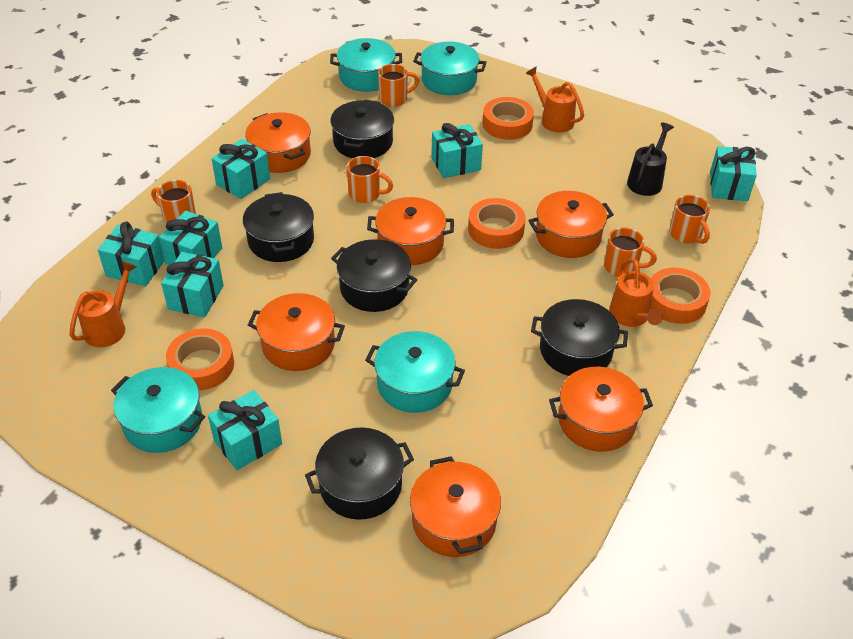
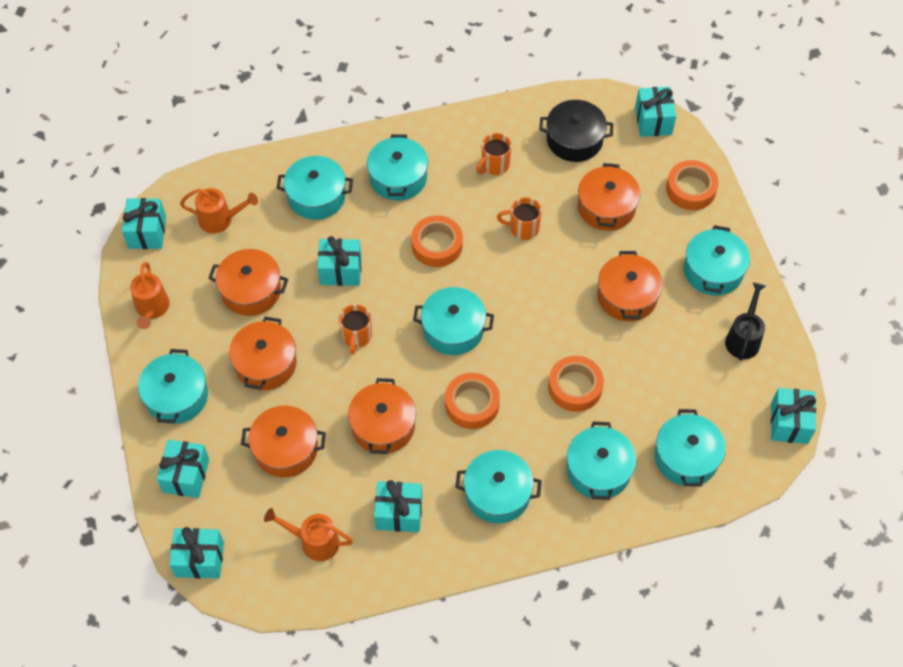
black pot: 5 -> 1
orange mug: 5 -> 3
turquoise pot: 4 -> 8

